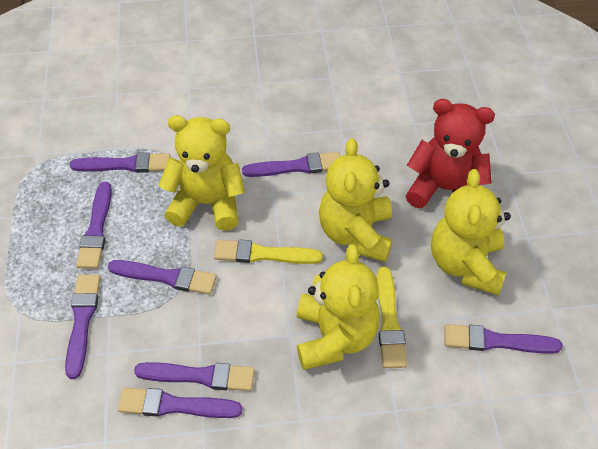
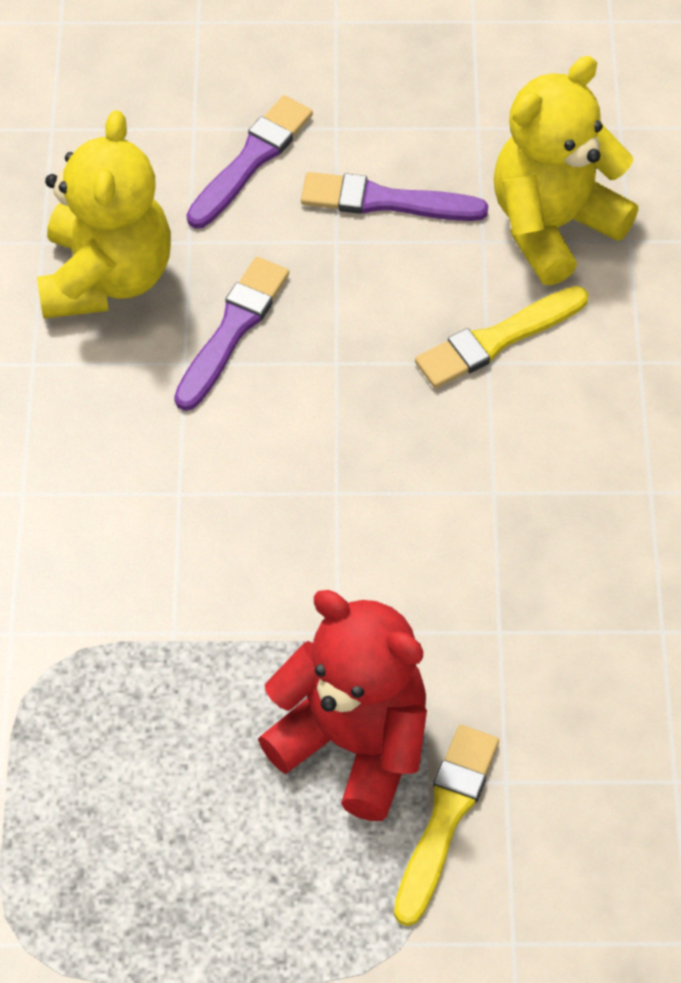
purple brush: 8 -> 3
yellow teddy bear: 4 -> 2

